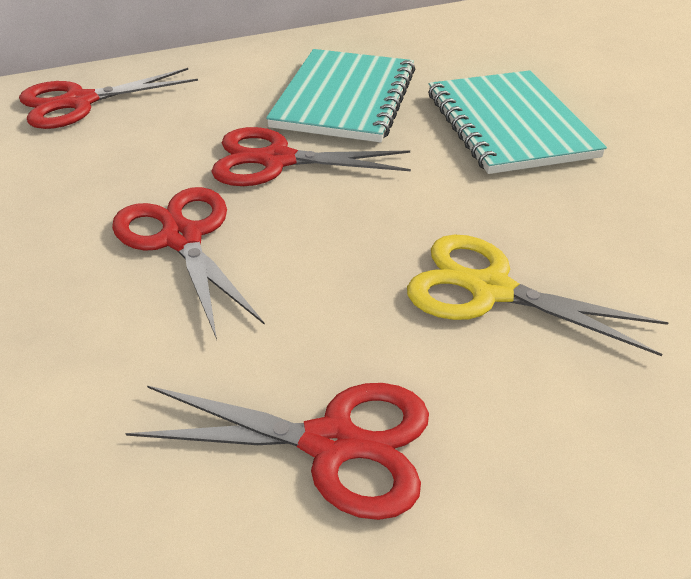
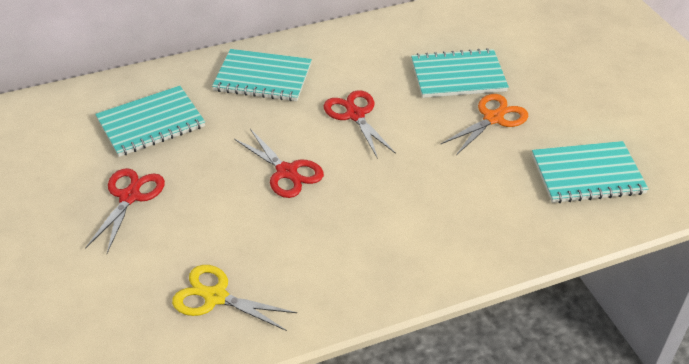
orange scissors: 0 -> 1
red scissors: 4 -> 3
turquoise notebook: 2 -> 4

